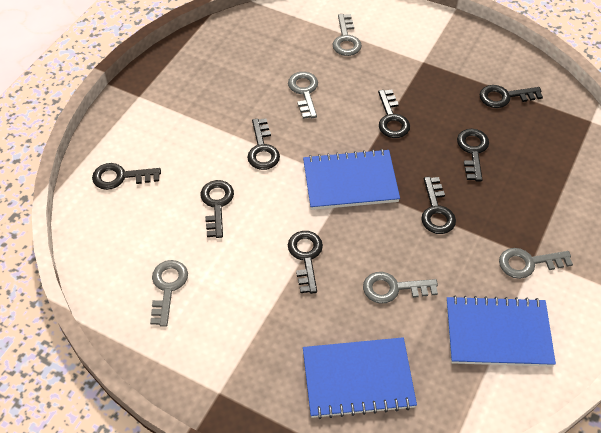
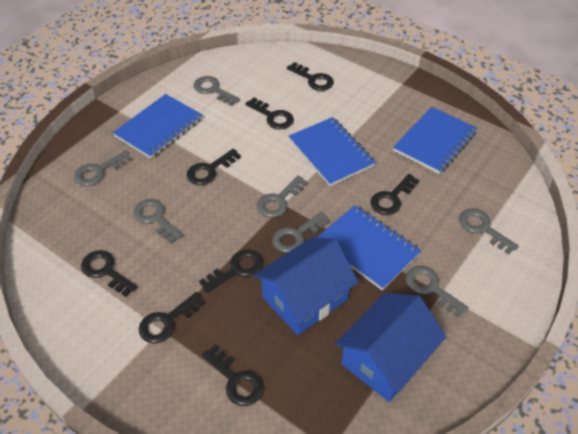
blue house: 0 -> 2
blue notebook: 3 -> 4
grey key: 5 -> 7

